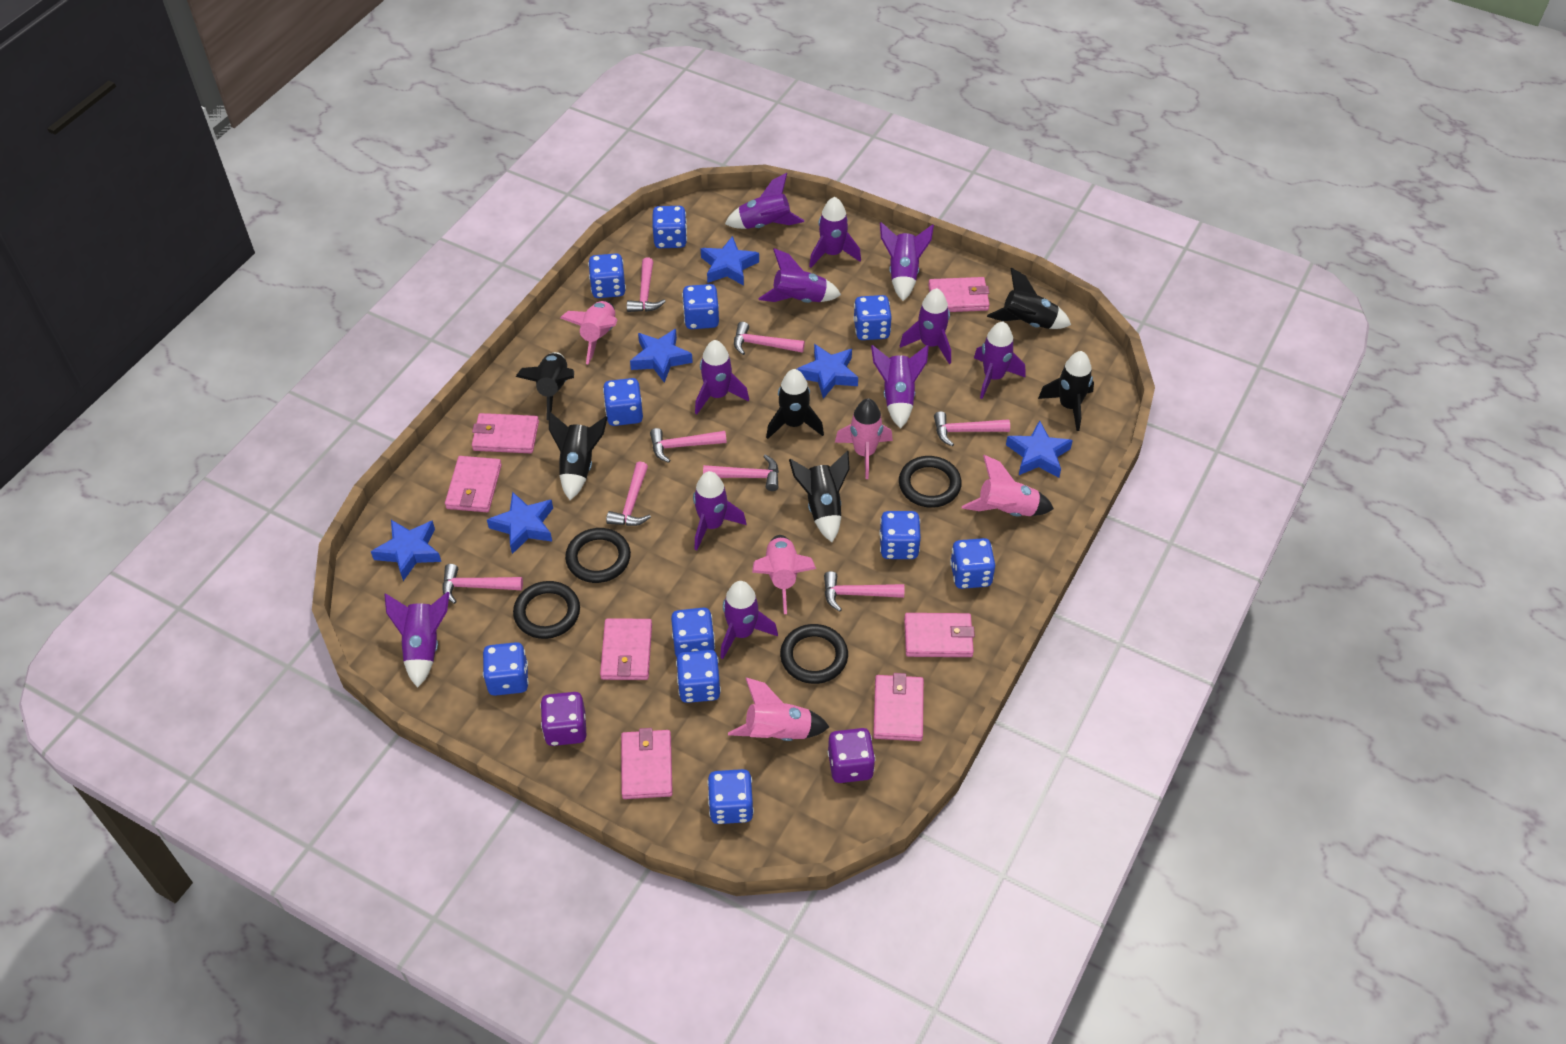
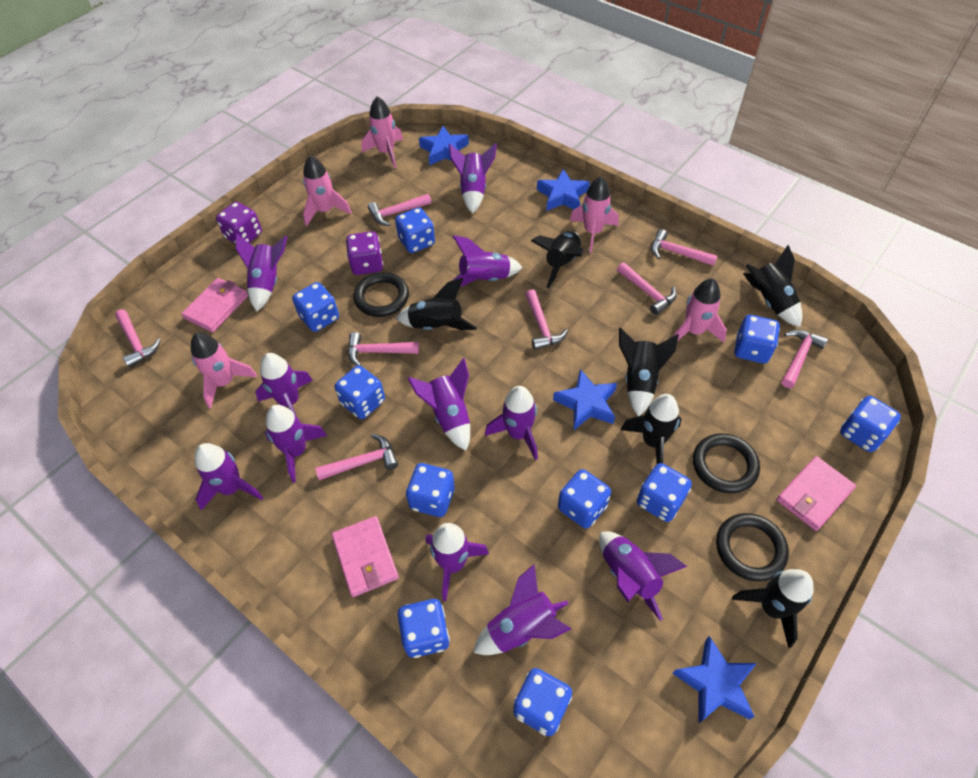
black ring: 4 -> 3
blue dice: 11 -> 10
blue star: 6 -> 4
pink wallet: 7 -> 3

